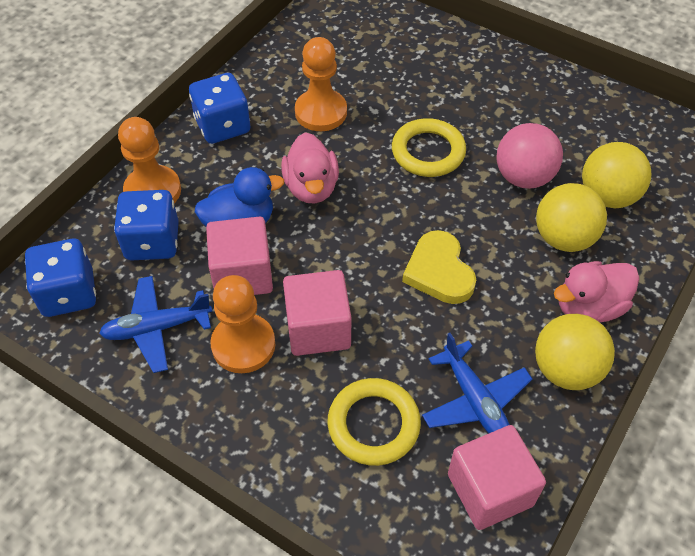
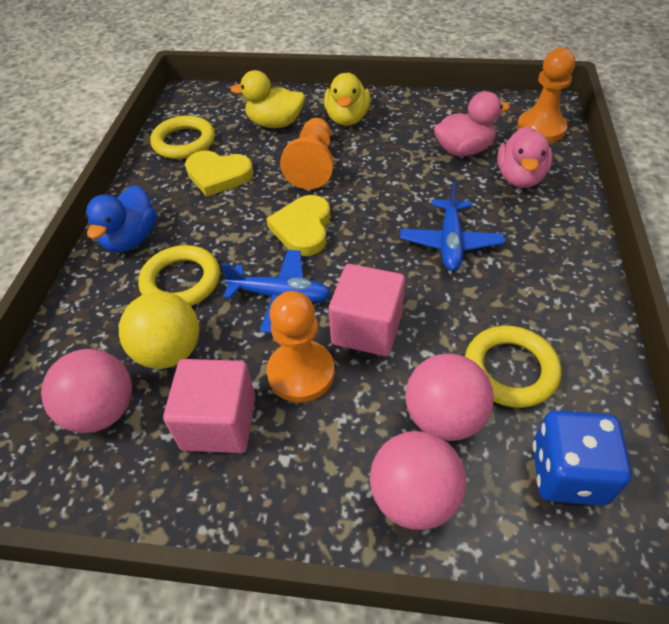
blue dice: 3 -> 1
pink ball: 1 -> 3
pink cube: 3 -> 2
yellow ball: 3 -> 1
yellow duck: 0 -> 2
yellow heart: 1 -> 2
yellow ring: 2 -> 3

